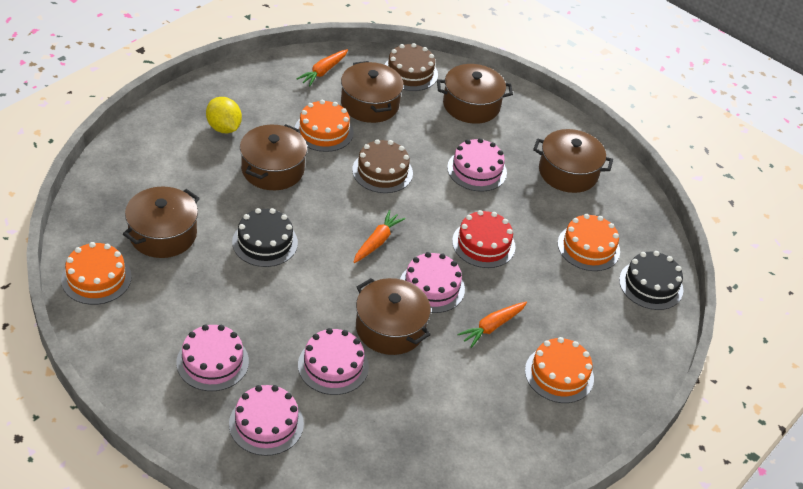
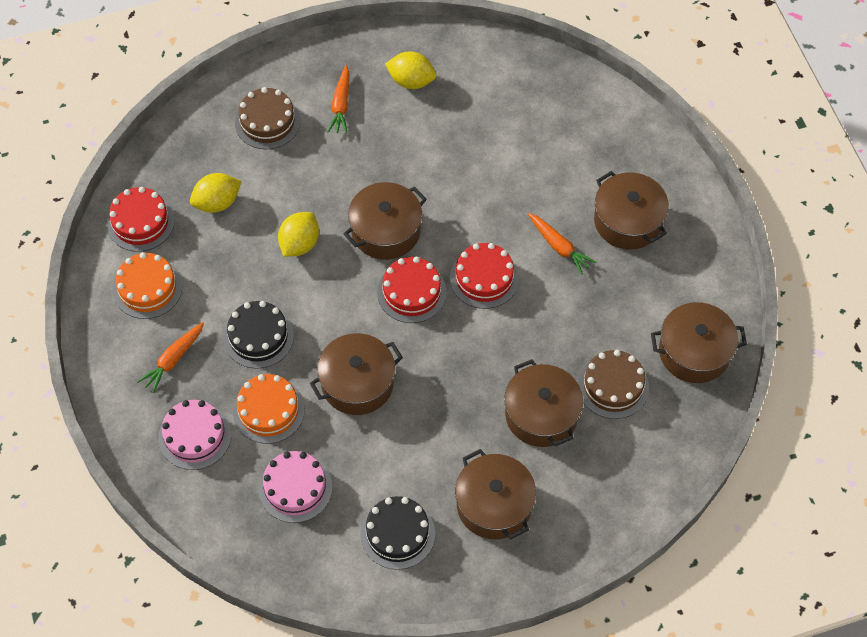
orange cake: 4 -> 2
pink cake: 5 -> 2
red cake: 1 -> 3
yellow lemon: 1 -> 3

